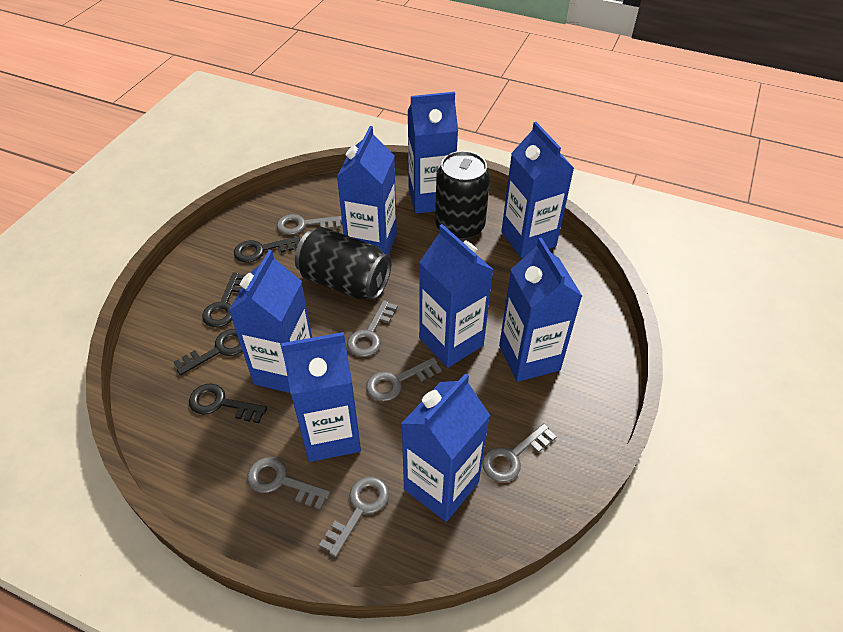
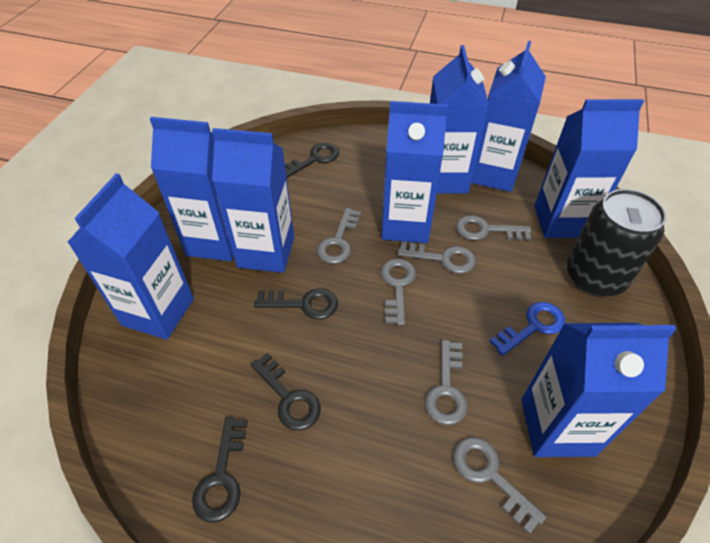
black can: 2 -> 1
blue key: 0 -> 1

